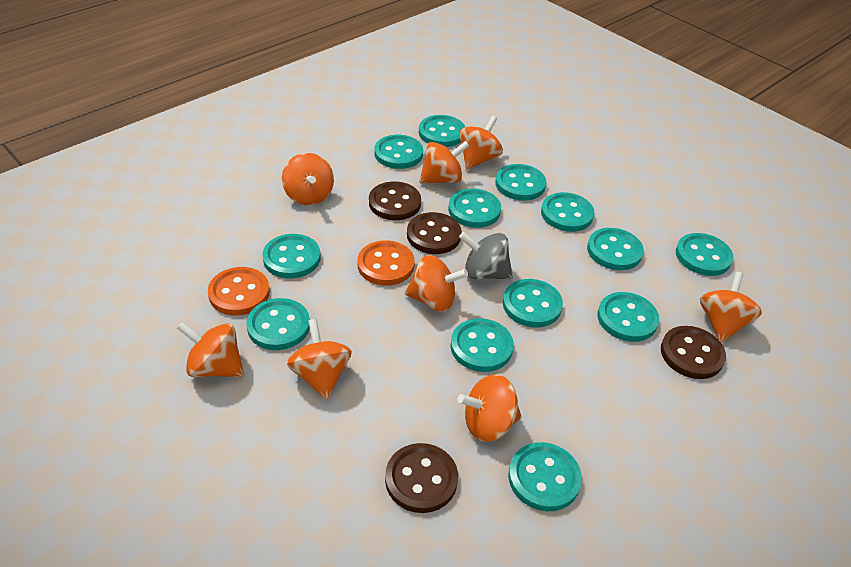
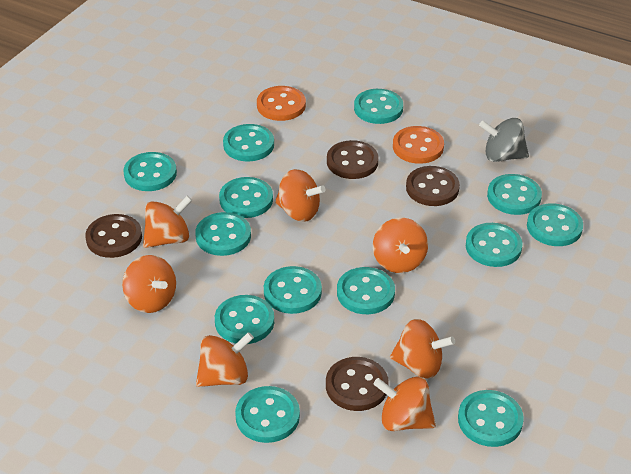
orange spinning top: 8 -> 7

